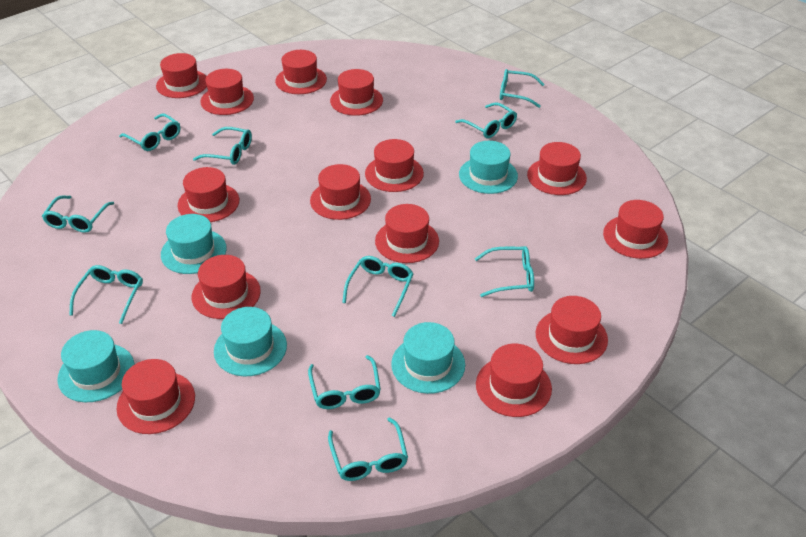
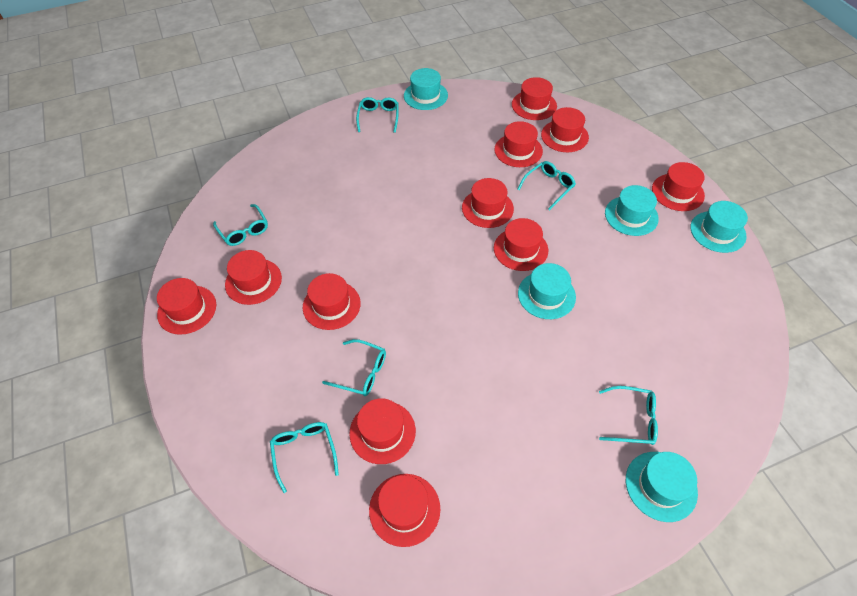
red hat: 14 -> 11
turquoise glasses: 10 -> 6

